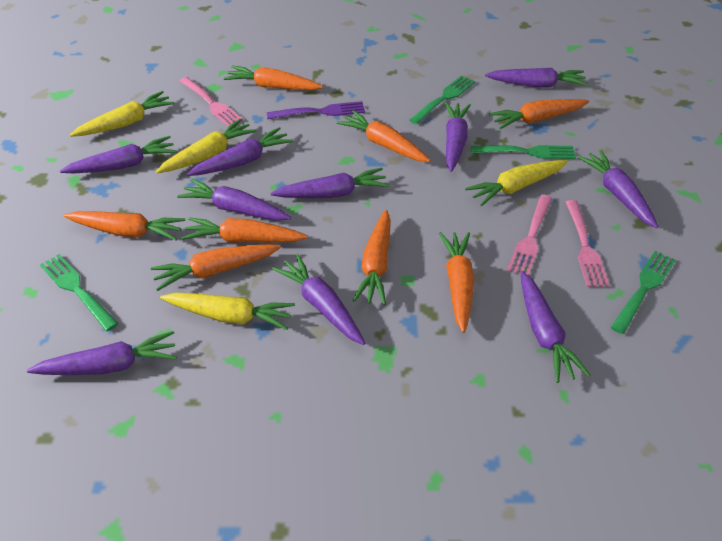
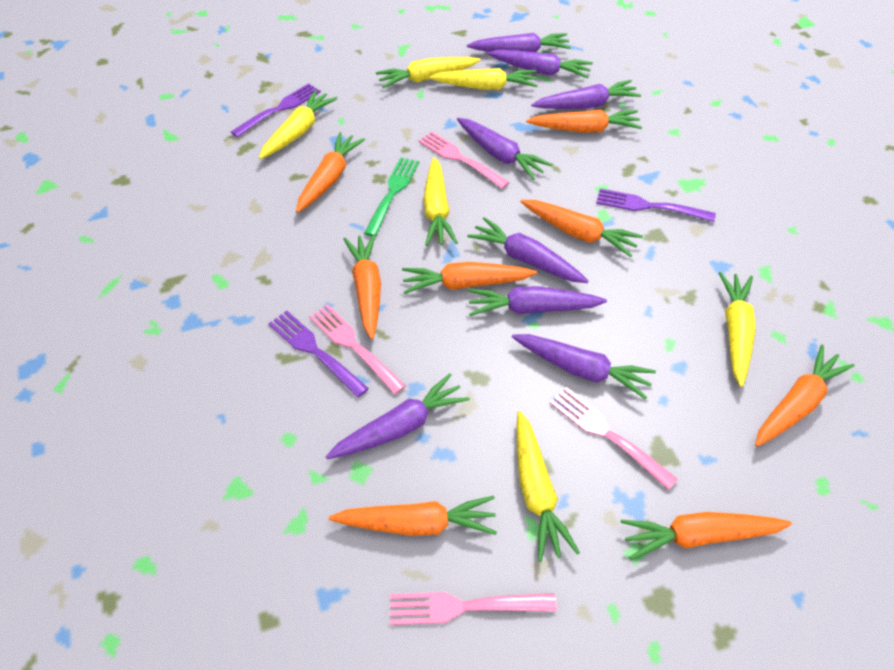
green fork: 4 -> 1
pink fork: 3 -> 4
purple carrot: 10 -> 8
purple fork: 1 -> 3
yellow carrot: 4 -> 6

